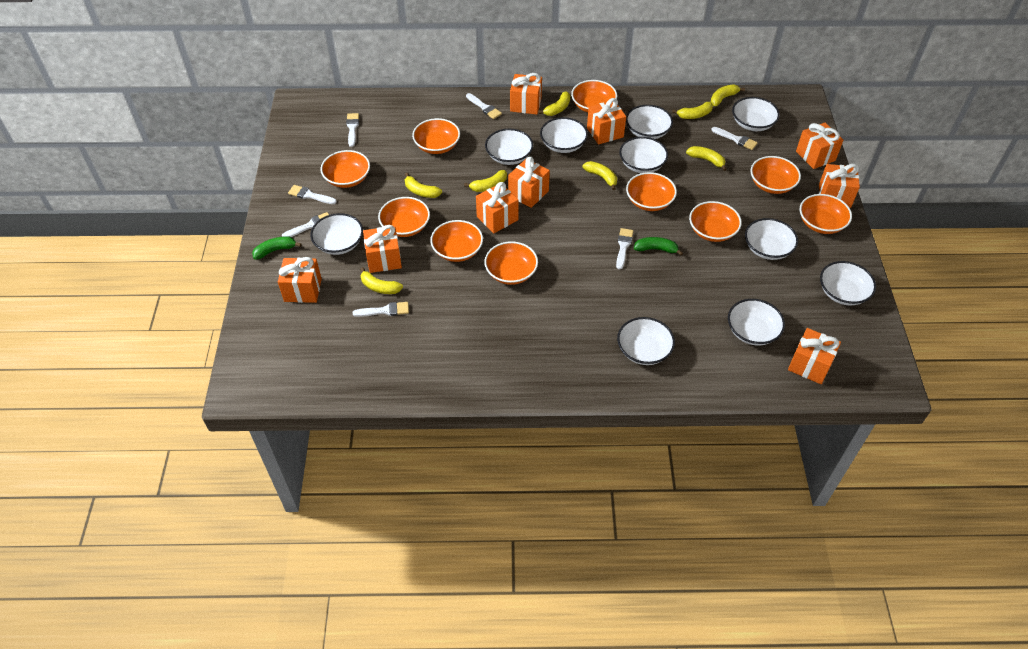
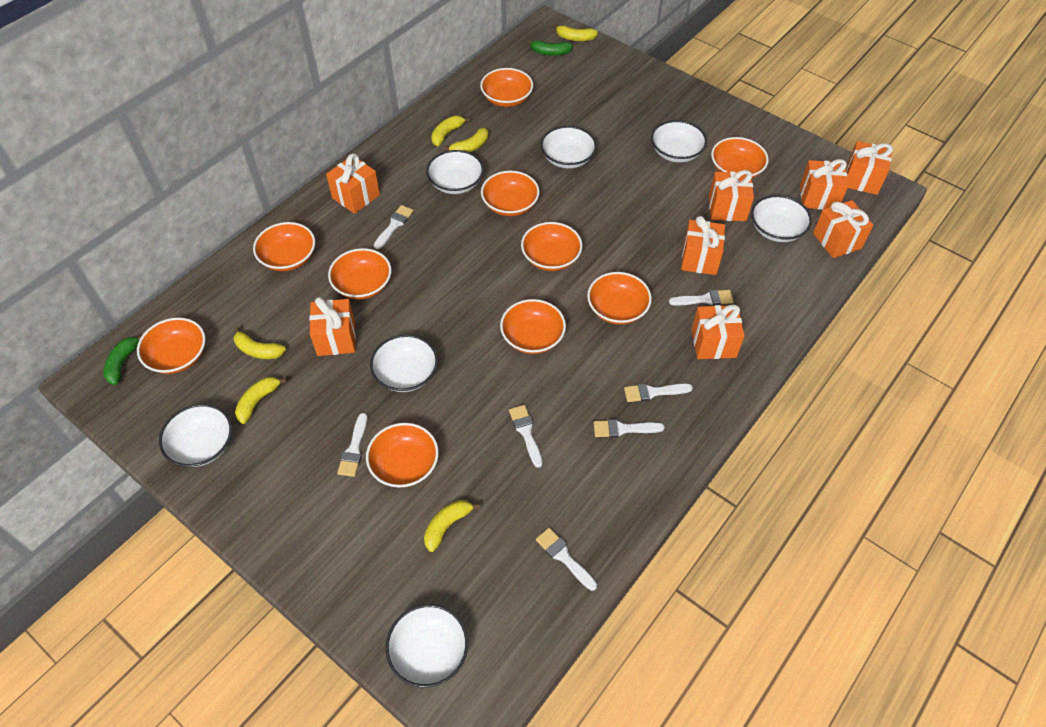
orange gift: 9 -> 8
white bowl: 10 -> 7
yellow banana: 8 -> 6

